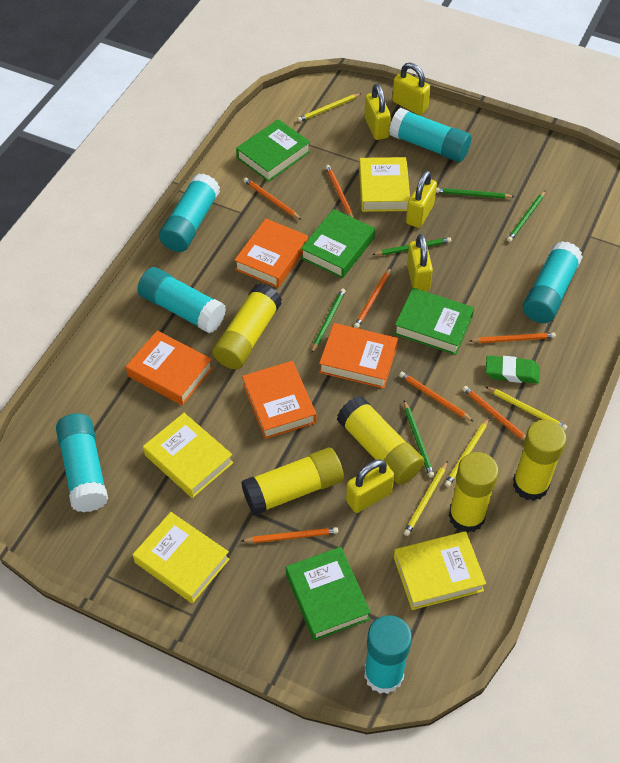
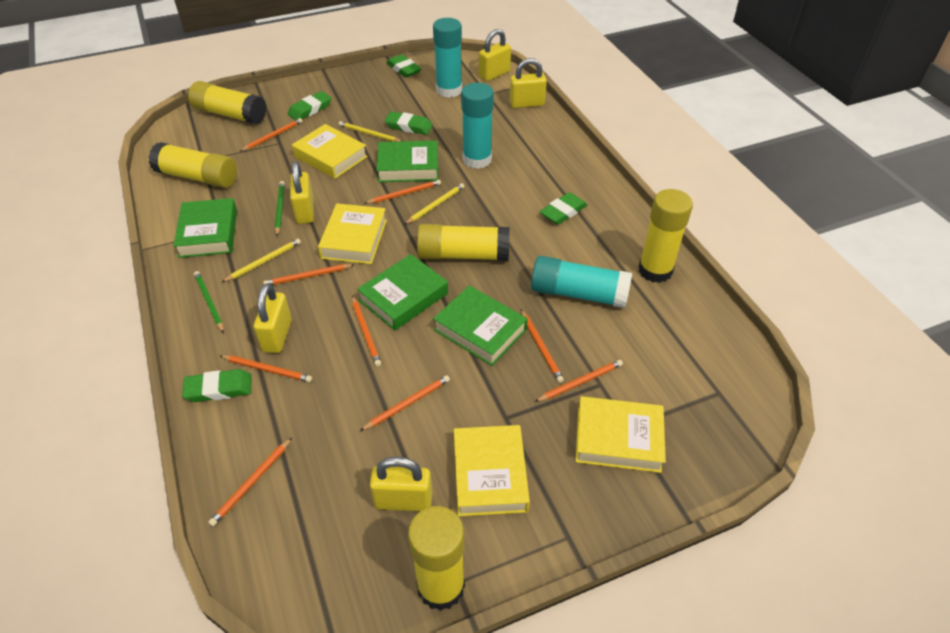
green eraser: 1 -> 5
green pencil: 5 -> 2
orange book: 4 -> 0
orange pencil: 7 -> 9
turquoise glue stick: 6 -> 3
yellow pencil: 4 -> 3

